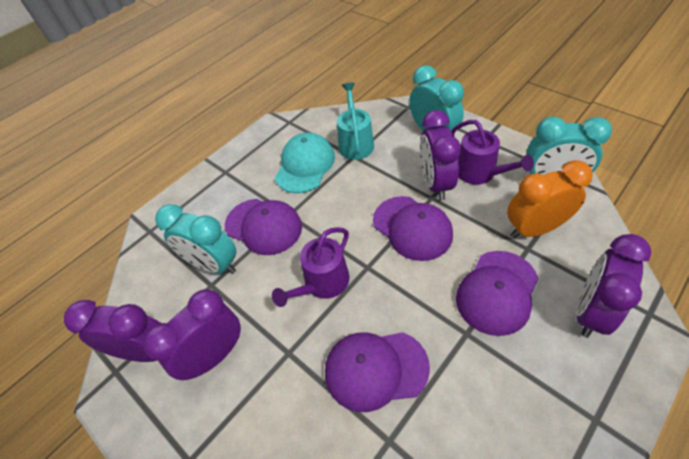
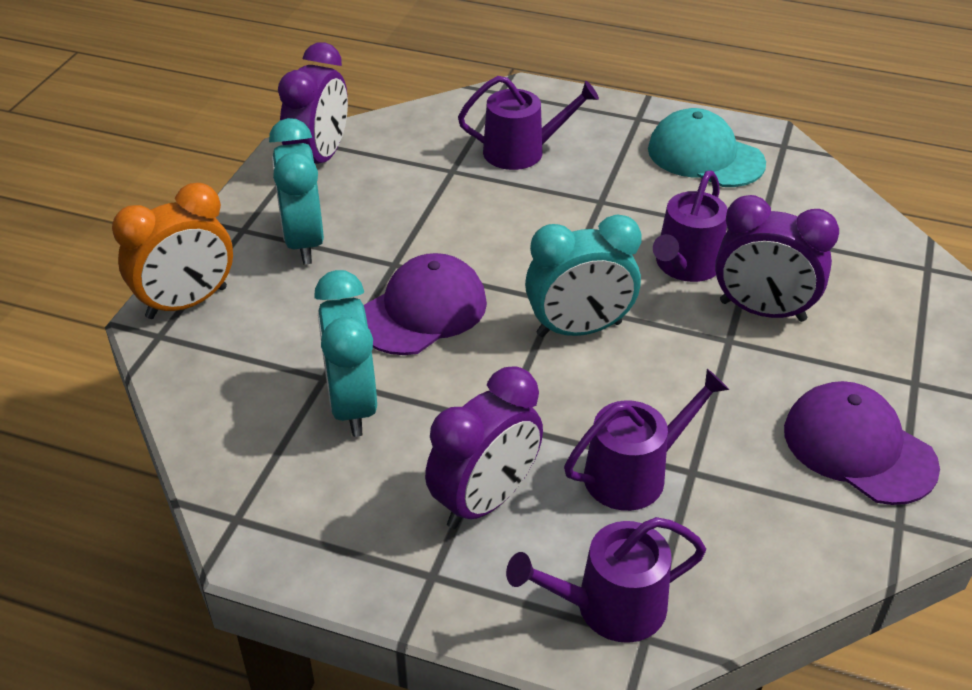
purple cap: 4 -> 2
purple clock: 4 -> 3
purple watering can: 2 -> 4
turquoise watering can: 1 -> 0

